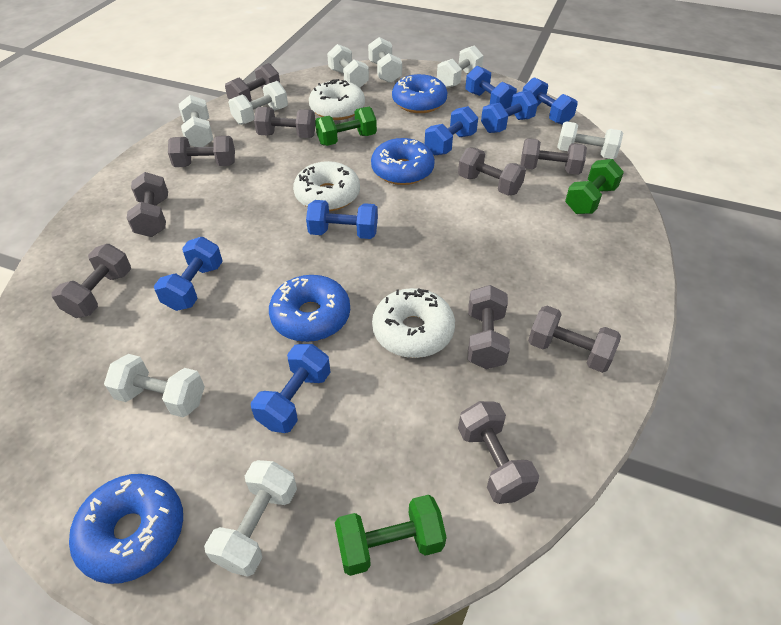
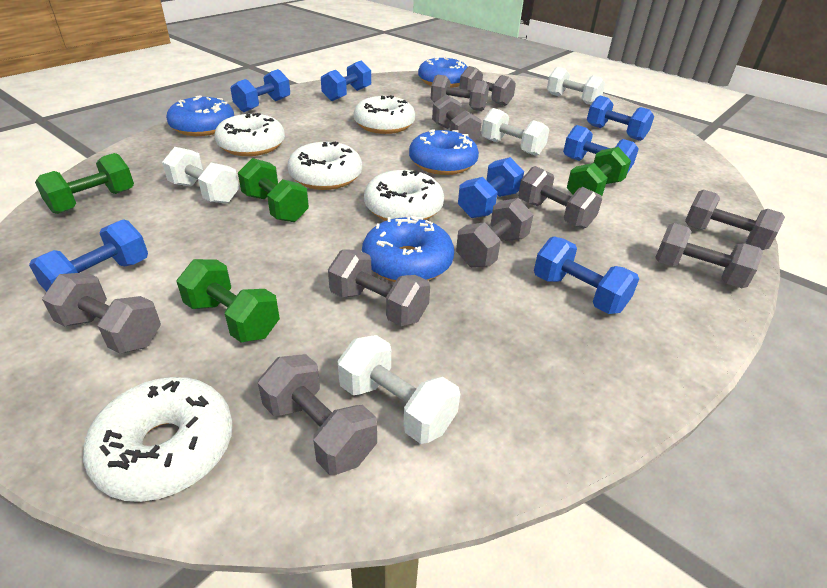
green dumbbell: 3 -> 4
white donut: 3 -> 5
white dumbbell: 8 -> 4

